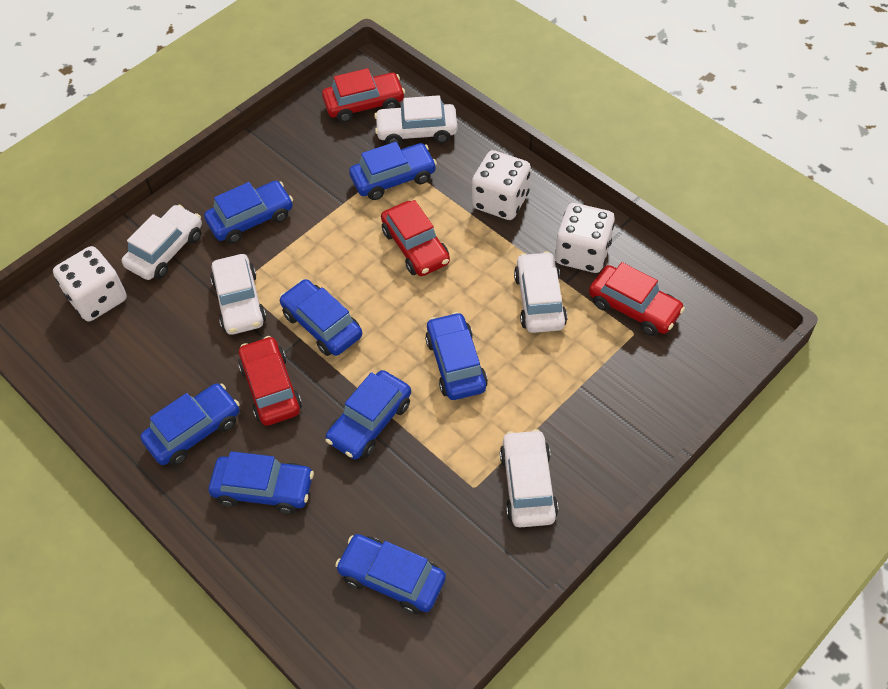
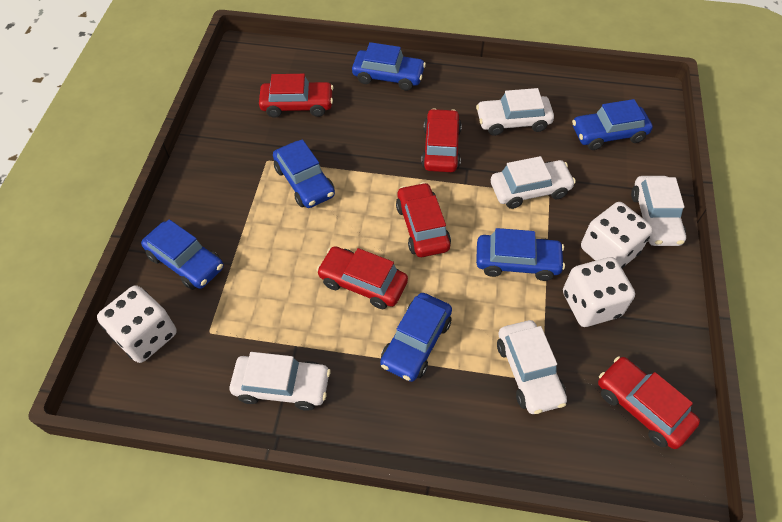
blue car: 8 -> 6
red car: 4 -> 5

